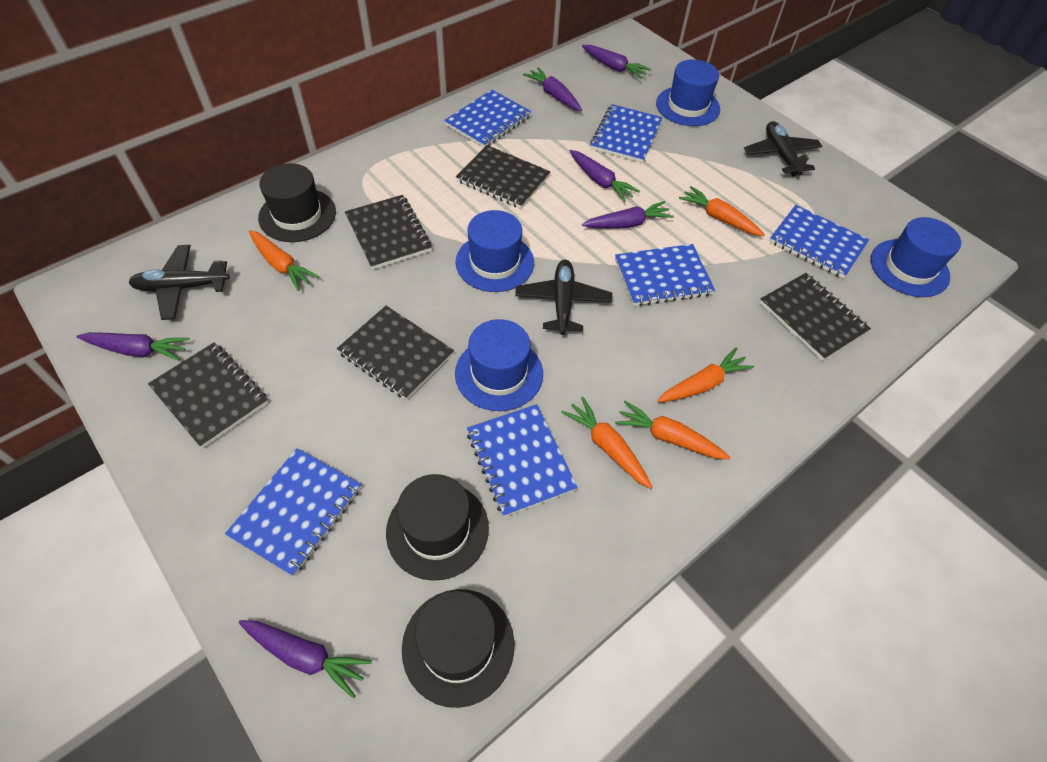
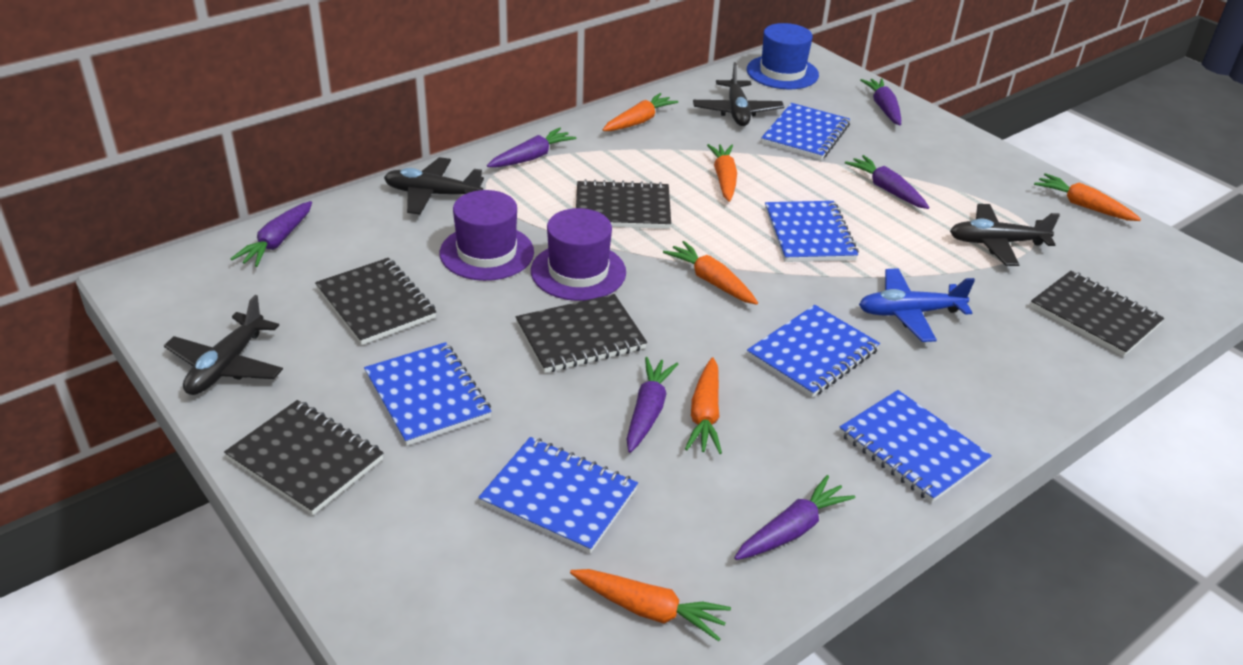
black hat: 3 -> 0
black plane: 3 -> 4
blue hat: 4 -> 1
blue plane: 0 -> 1
orange carrot: 5 -> 6
purple hat: 0 -> 2

